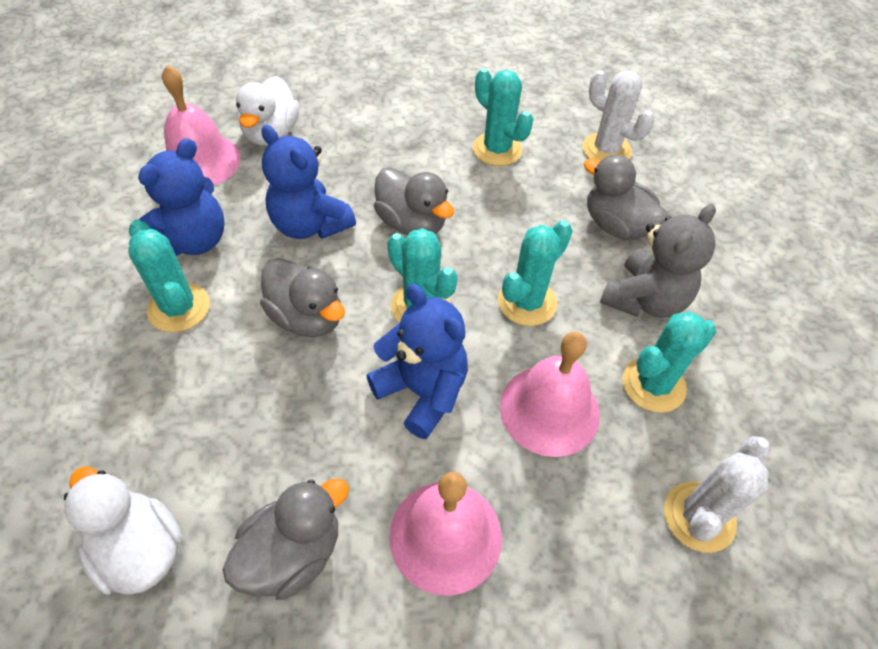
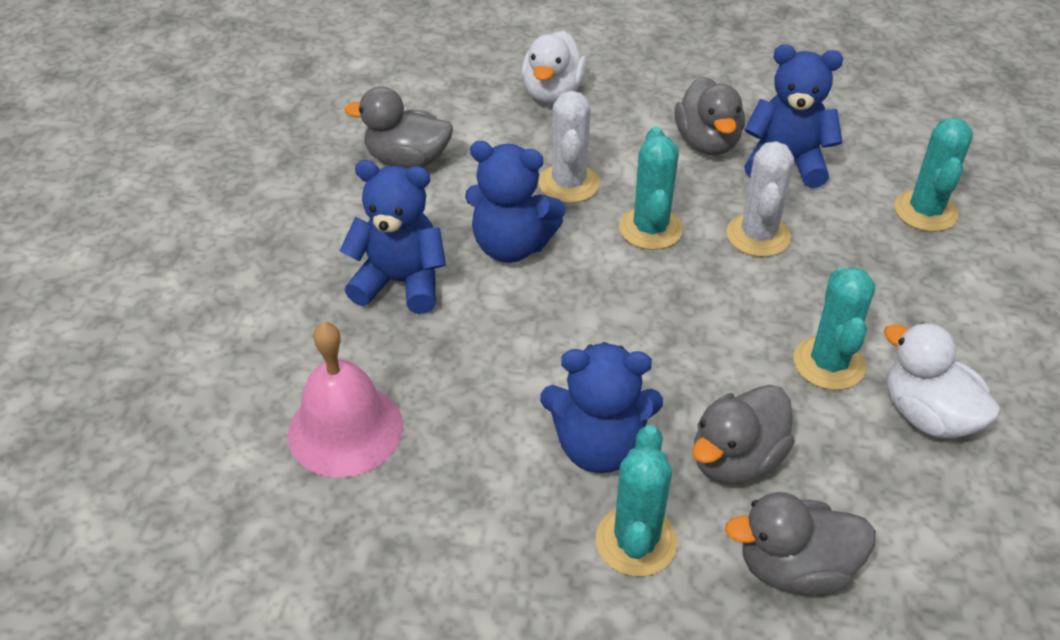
blue teddy bear: 3 -> 4
grey teddy bear: 1 -> 0
pink bell: 3 -> 1
turquoise cactus: 5 -> 4

